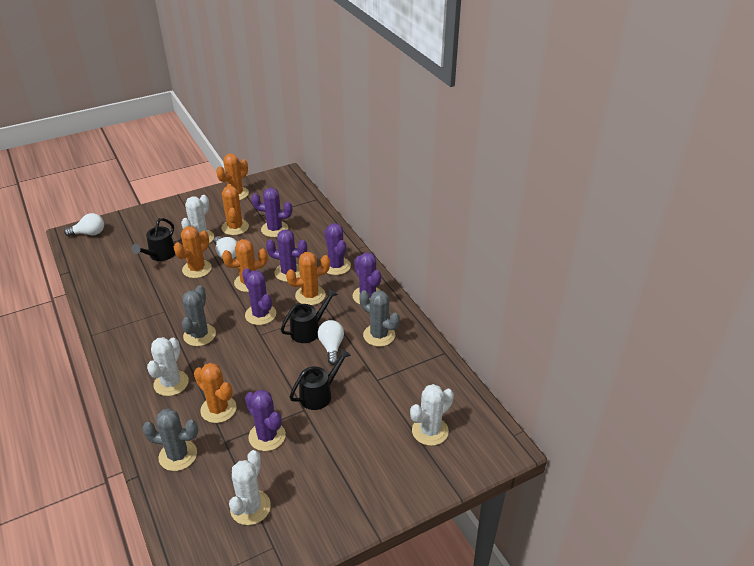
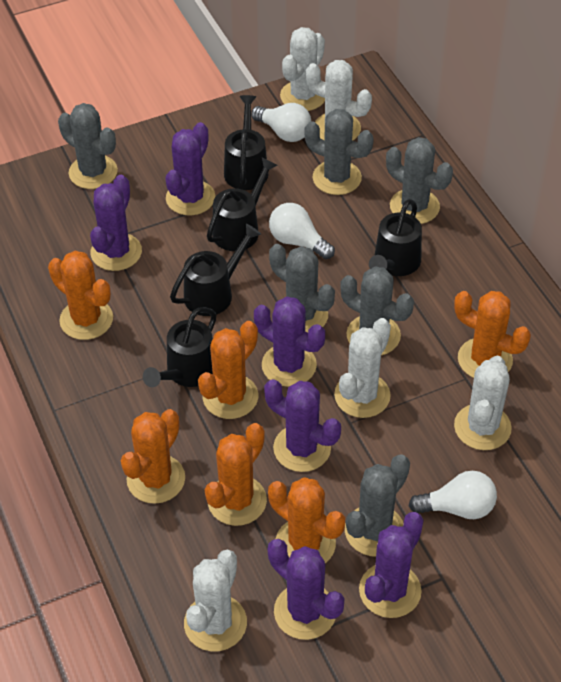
black watering can: 3 -> 5
grey cactus: 3 -> 6
white cactus: 4 -> 5

